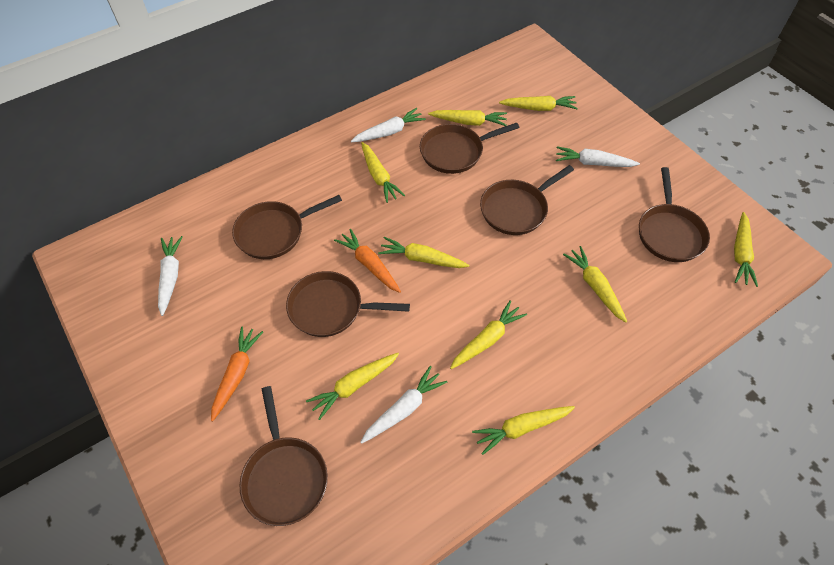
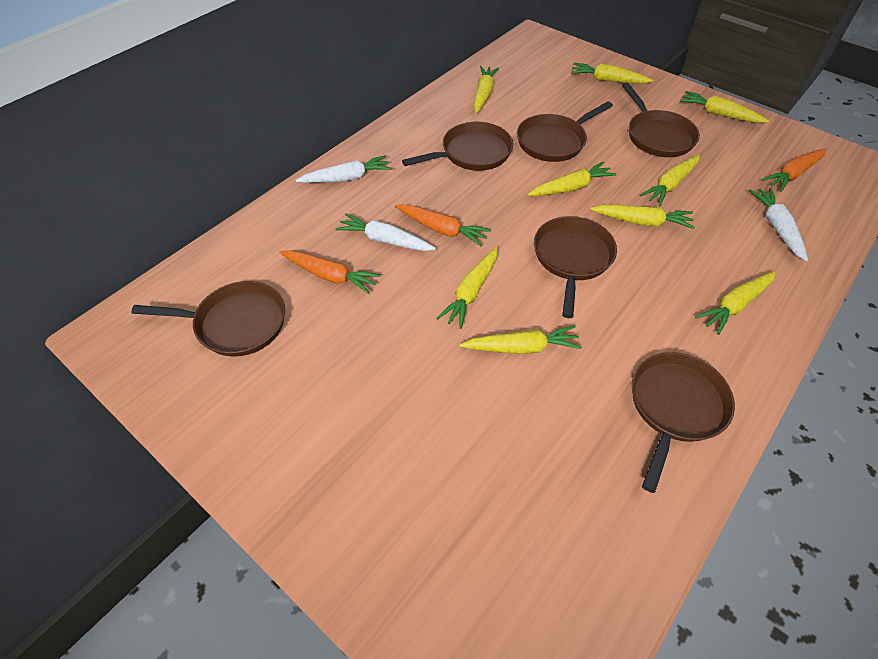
orange carrot: 2 -> 3
white carrot: 4 -> 3

